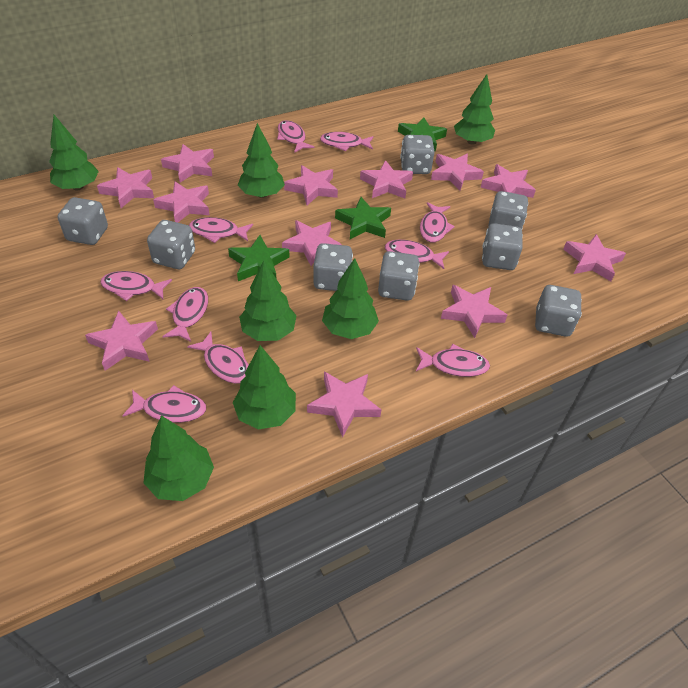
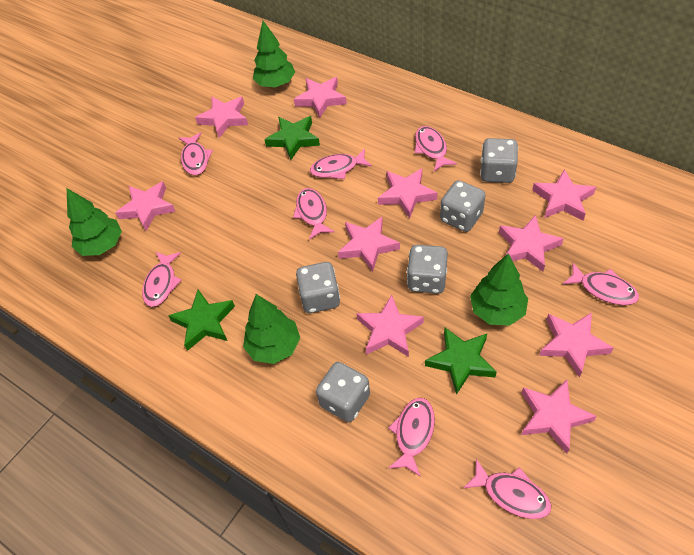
green tree: 7 -> 4
grey dice: 8 -> 5
pink fish: 10 -> 8
pink star: 12 -> 10

